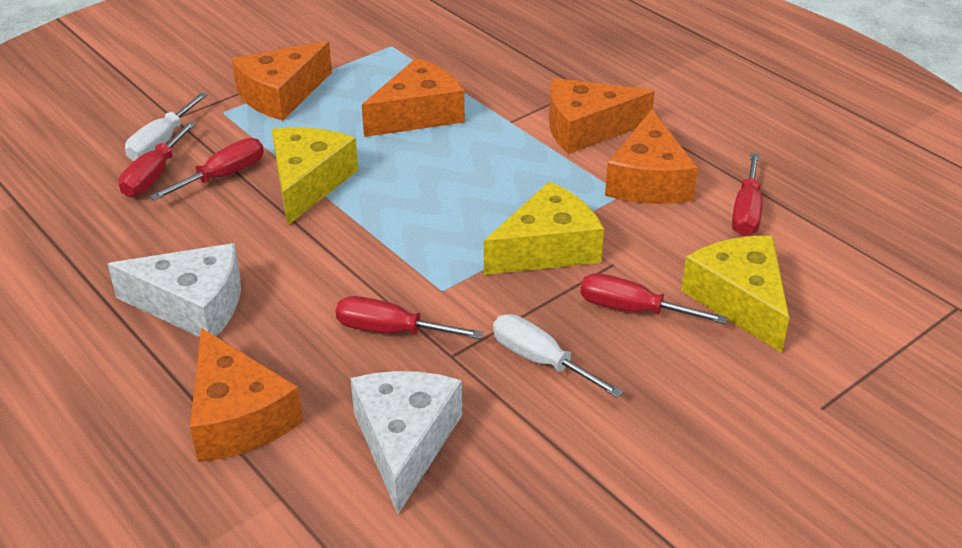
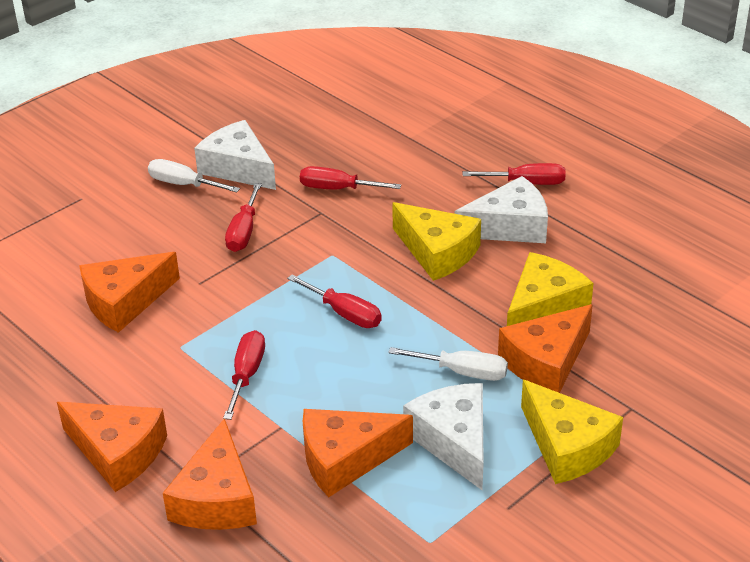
white cheese: 2 -> 3

